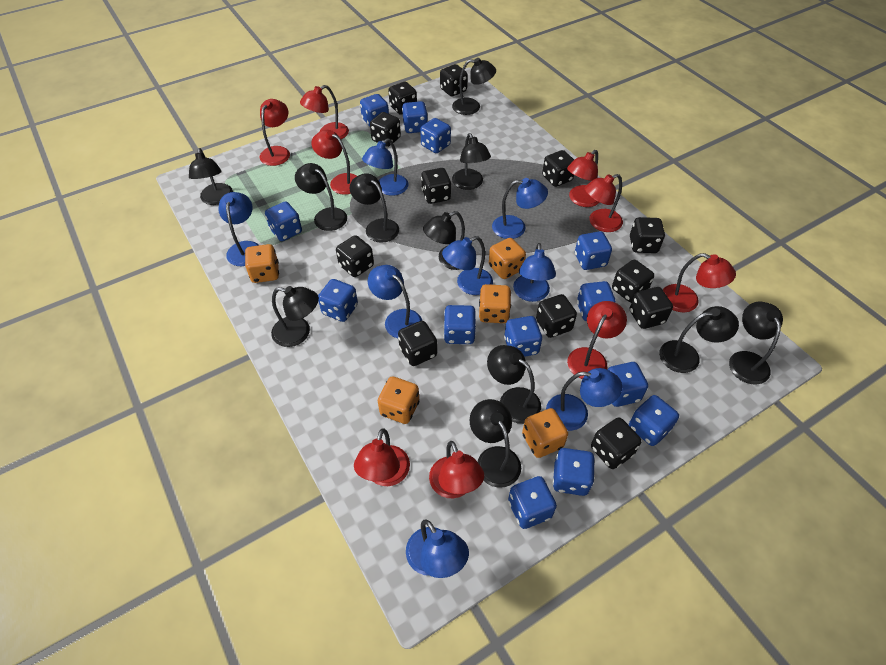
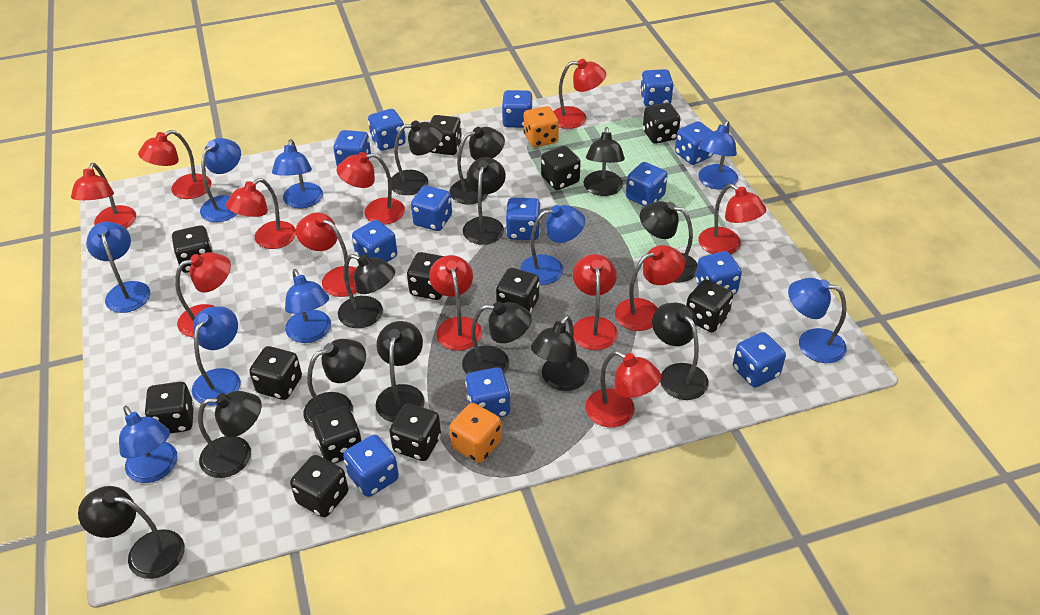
black lamp: 11 -> 13
blue lamp: 8 -> 9
orange dice: 5 -> 2
red lamp: 9 -> 12

